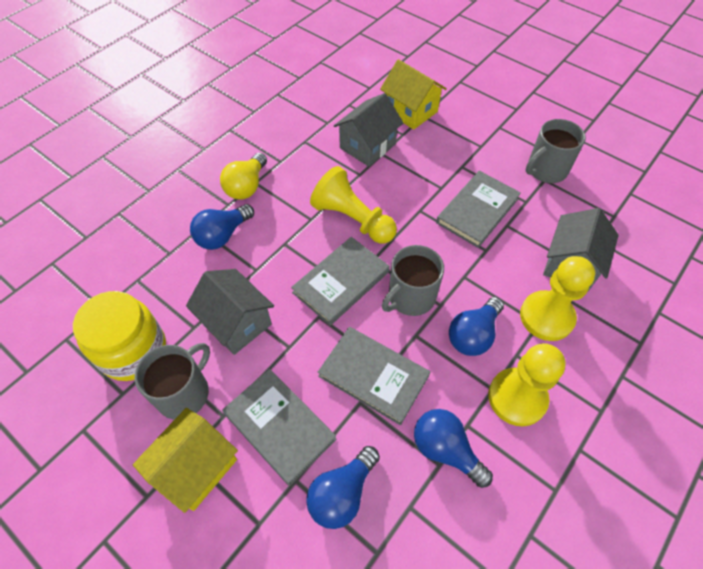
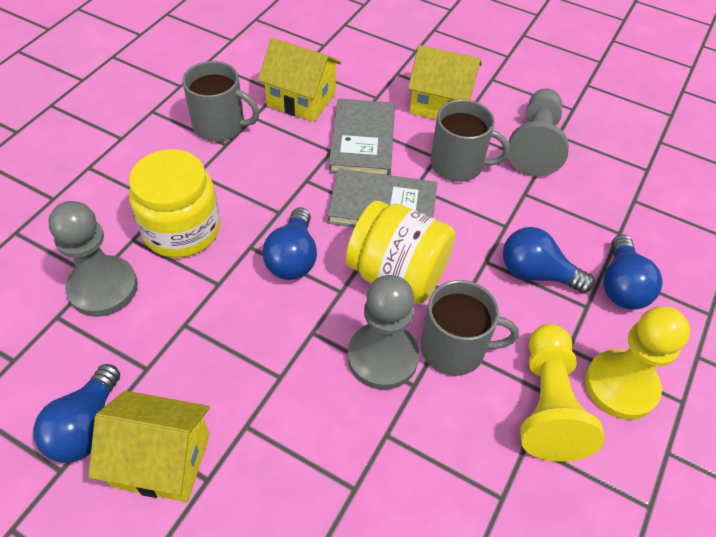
grey book: 4 -> 2
grey house: 3 -> 0
grey pawn: 0 -> 3
yellow house: 2 -> 3
yellow jar: 1 -> 2
yellow light bulb: 1 -> 0
yellow pawn: 3 -> 2

